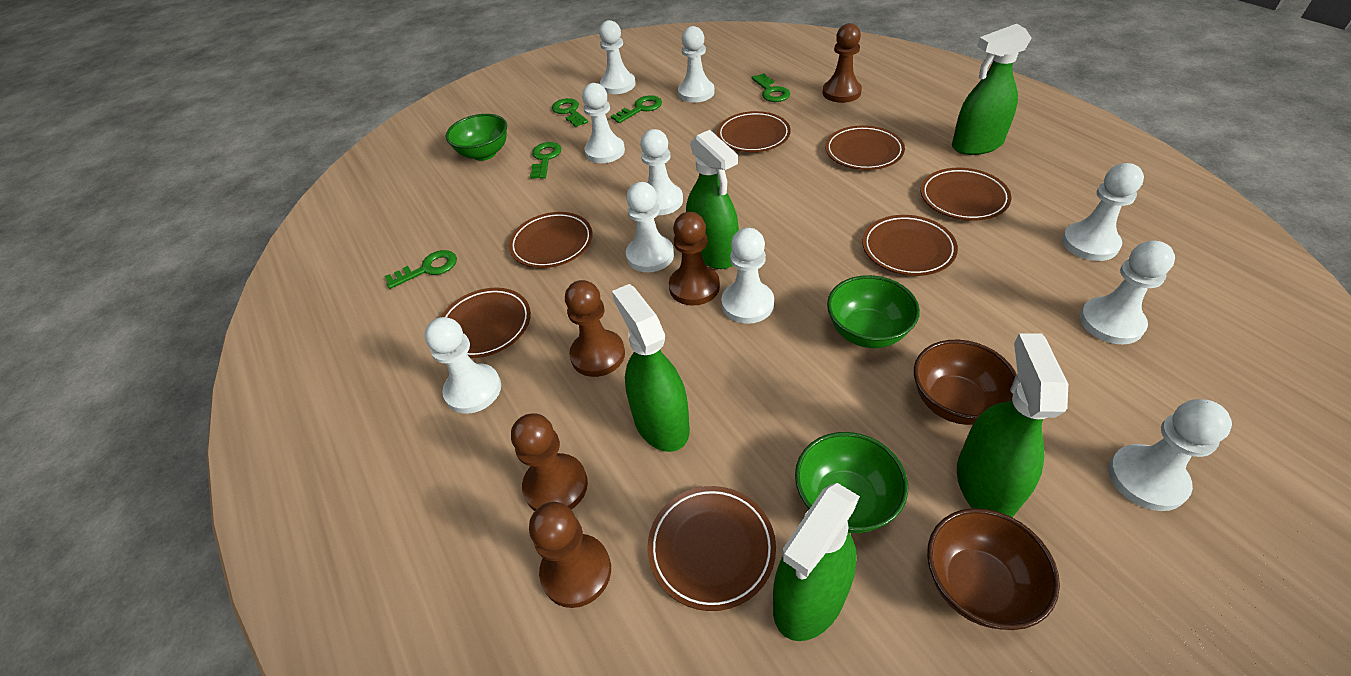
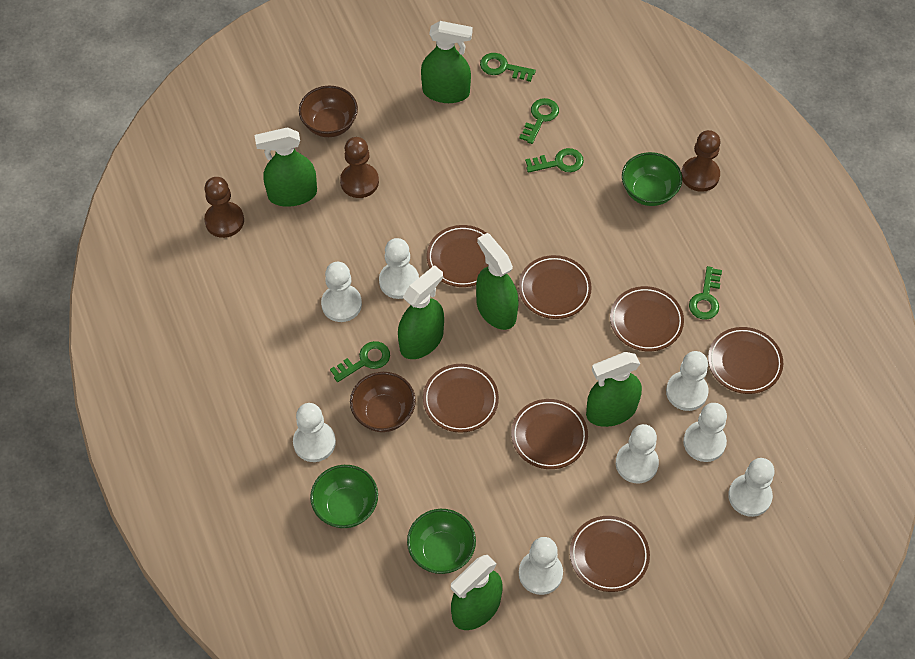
brown pawn: 5 -> 3
green spray bottle: 5 -> 6
white pawn: 10 -> 8

